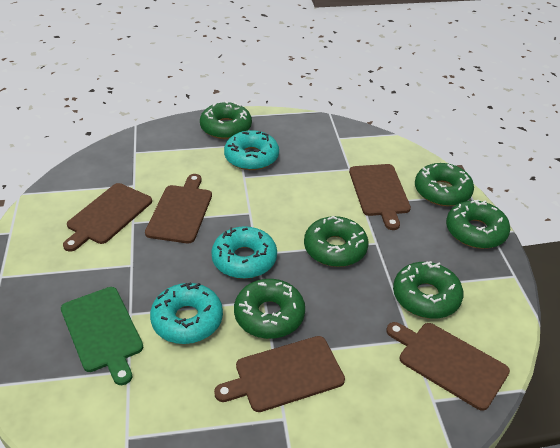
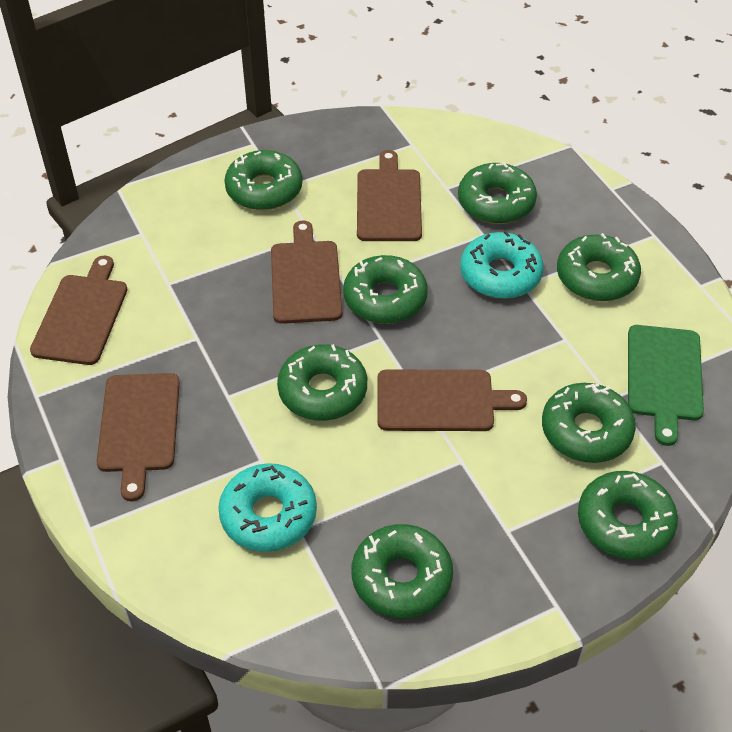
green donut: 6 -> 8
turquoise donut: 3 -> 2

